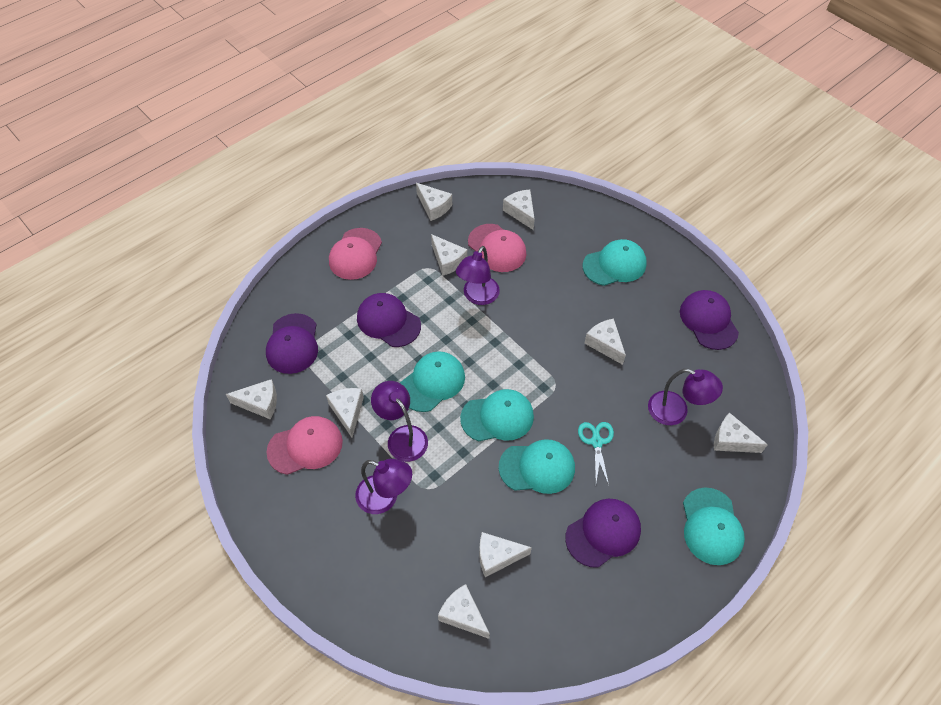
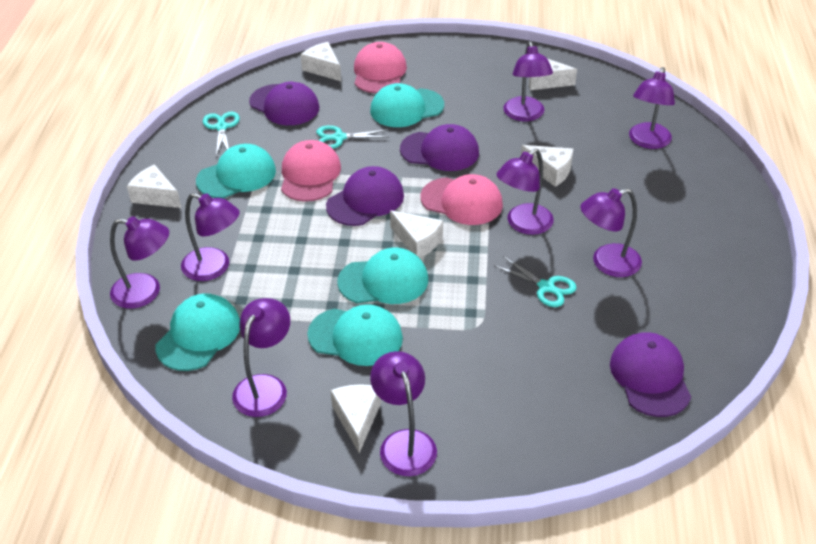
purple lamp: 4 -> 8
turquoise scissors: 1 -> 3
white cheese: 9 -> 6

